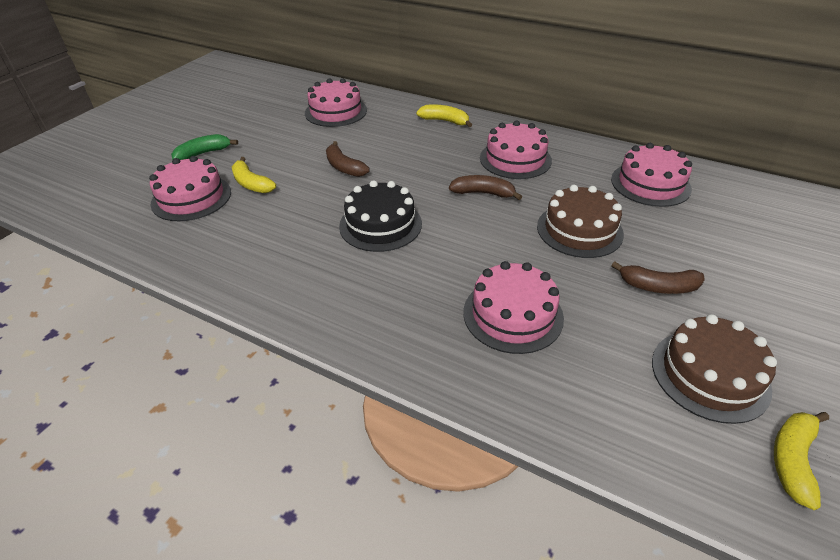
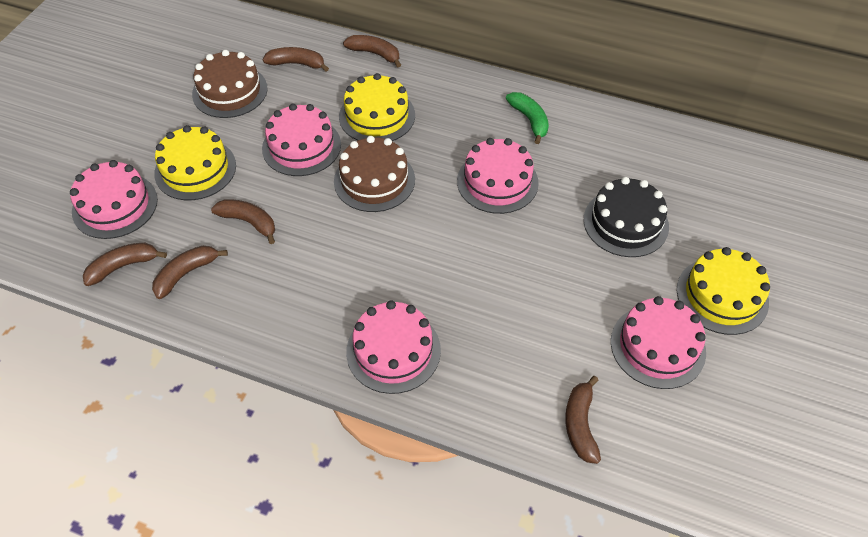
brown banana: 3 -> 6
yellow banana: 3 -> 0
yellow cake: 0 -> 3

